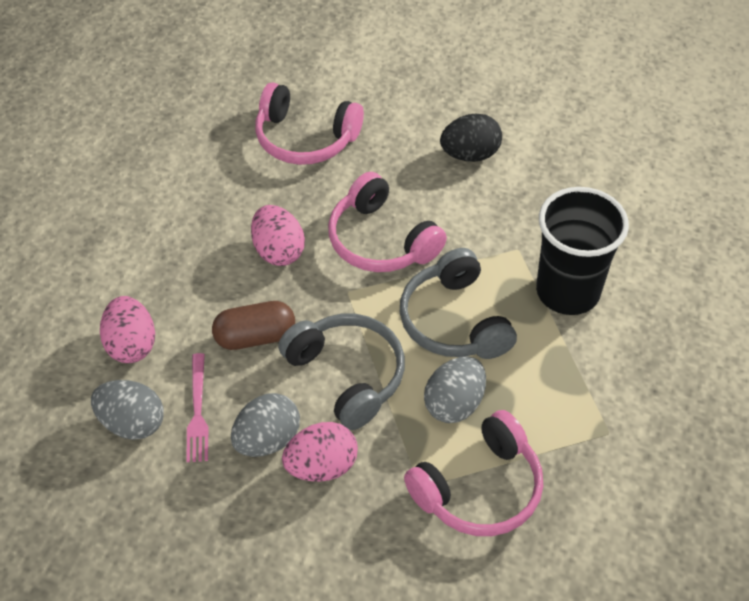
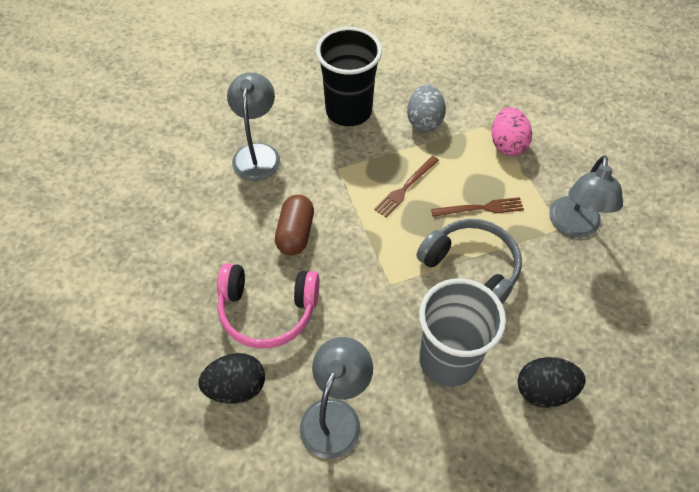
black egg: 1 -> 2
brown fork: 0 -> 2
grey cup: 0 -> 1
grey egg: 3 -> 1
grey headphones: 2 -> 1
grey lamp: 0 -> 3
pink egg: 3 -> 1
pink fork: 1 -> 0
pink headphones: 3 -> 1

